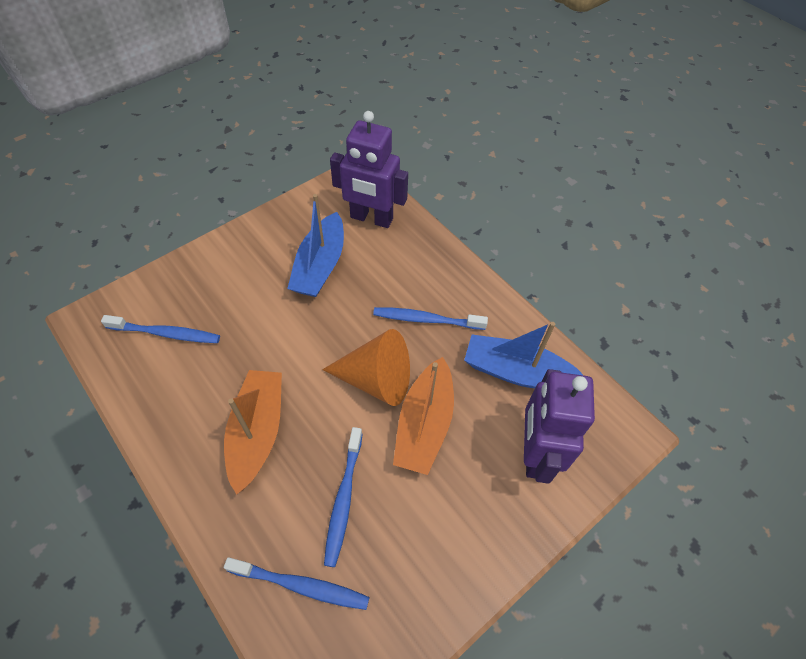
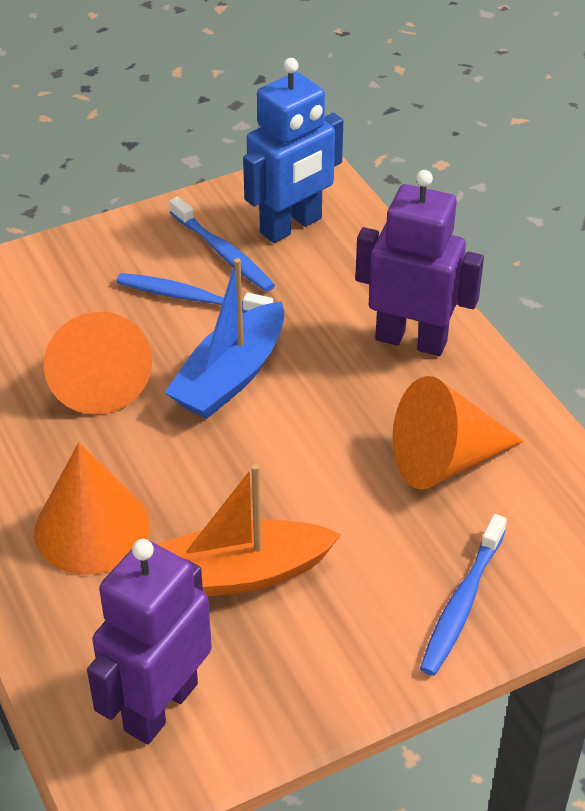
blue boat: 2 -> 1
blue robot: 0 -> 1
blue toothbrush: 4 -> 3
orange boat: 2 -> 1
orange cone: 1 -> 3

